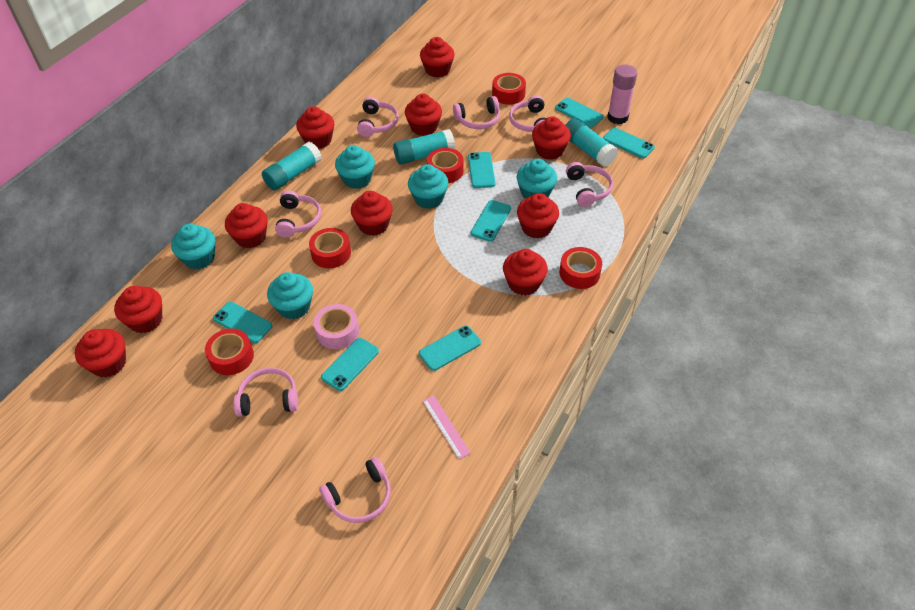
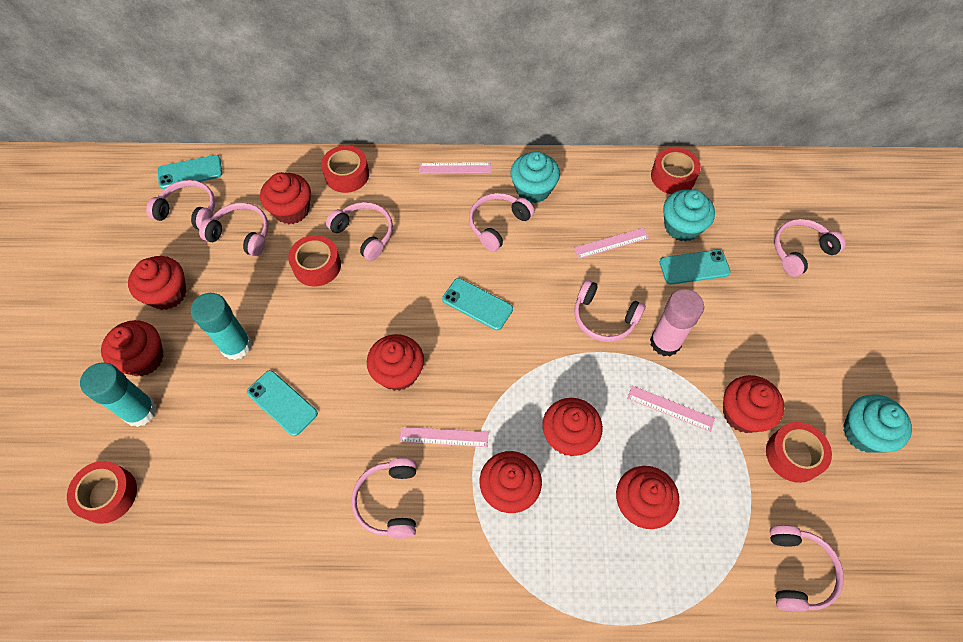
pink headphones: 7 -> 8
pink ruler: 1 -> 4
pink tape: 1 -> 0
red cupcake: 10 -> 8
turquoise cupcake: 5 -> 3
turquoise glue stick: 3 -> 2
turquoise phone: 7 -> 4

